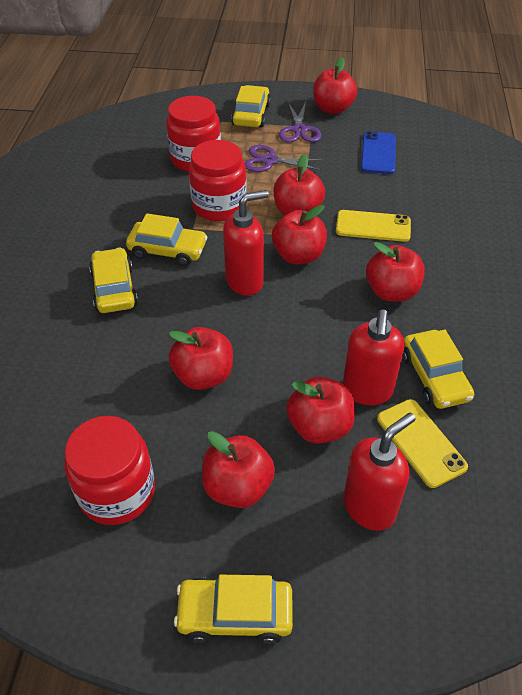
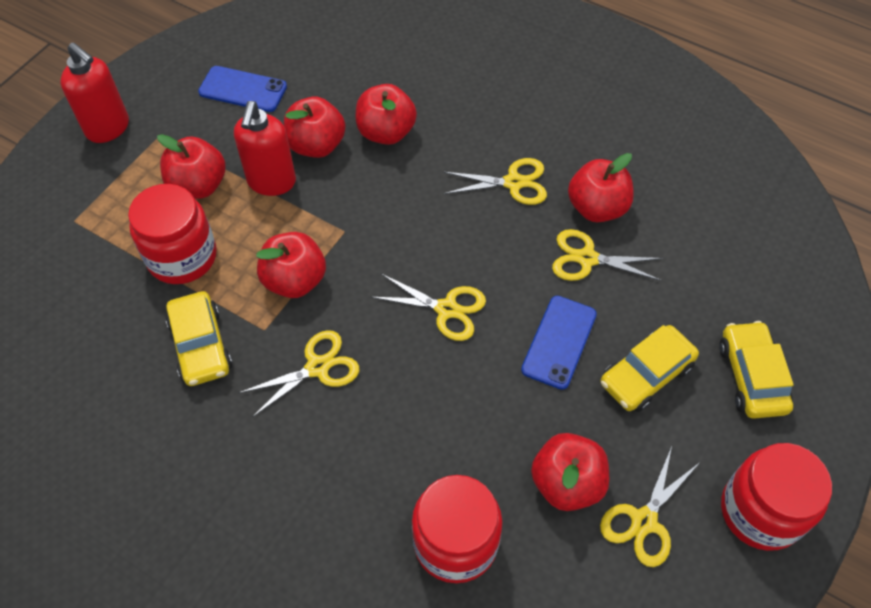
blue phone: 1 -> 2
purple scissors: 2 -> 0
red apple: 7 -> 6
red soap dispenser: 3 -> 2
yellow car: 5 -> 3
yellow phone: 2 -> 0
yellow scissors: 0 -> 5

